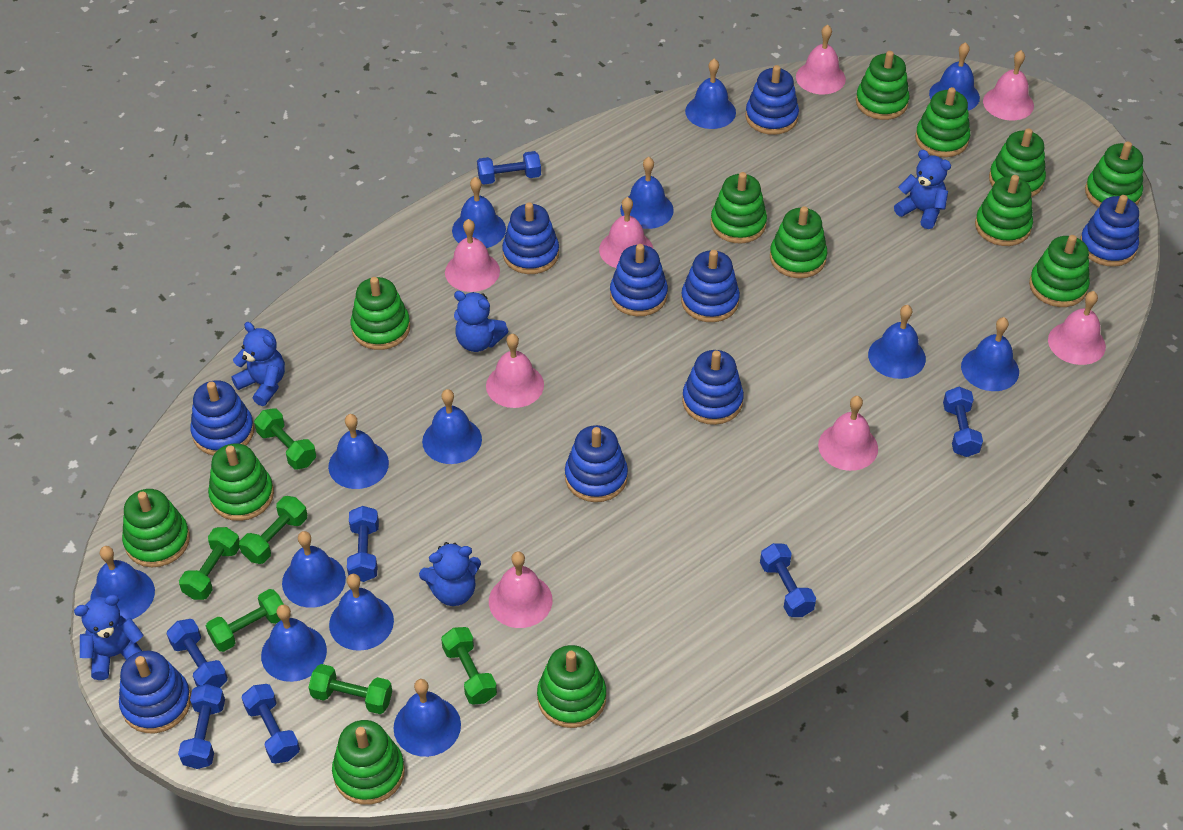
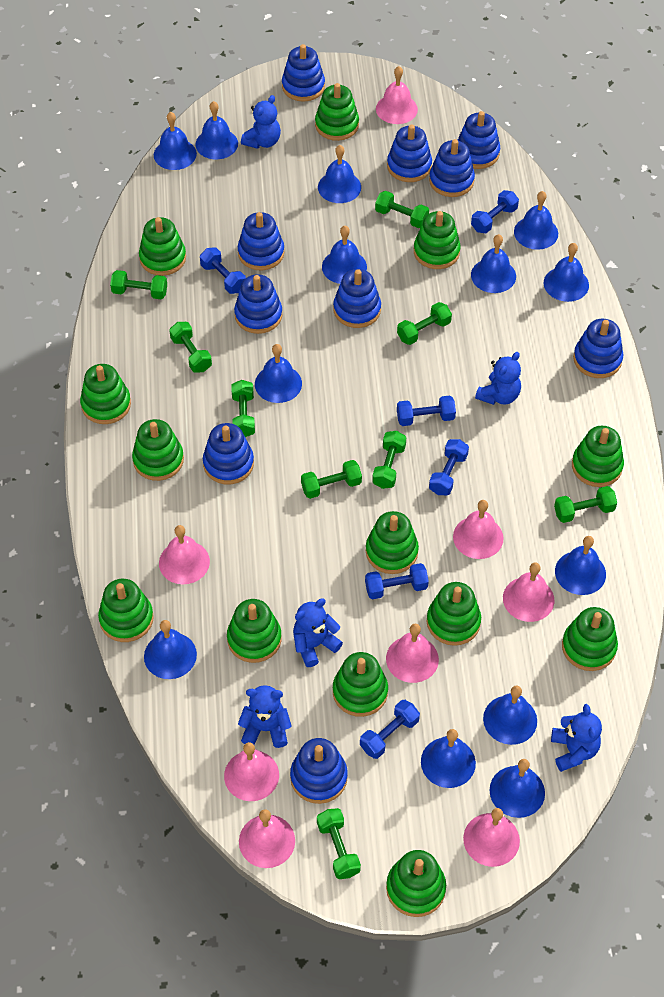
blue dumbbell: 7 -> 6
blue stacking toy: 9 -> 10
green dumbbell: 6 -> 9

